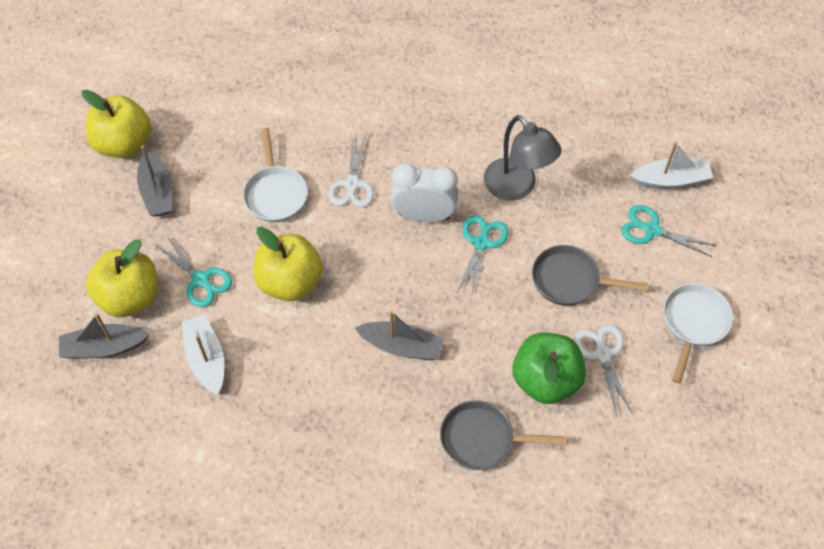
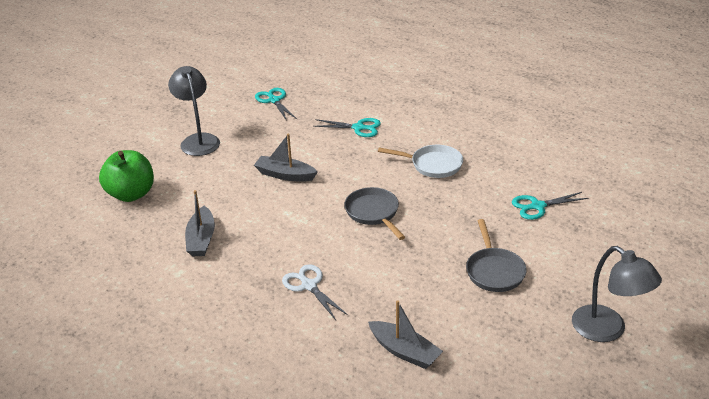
grey lamp: 1 -> 2
white boat: 2 -> 0
white clock: 1 -> 0
white pan: 2 -> 1
white scissors: 2 -> 1
yellow apple: 3 -> 0

